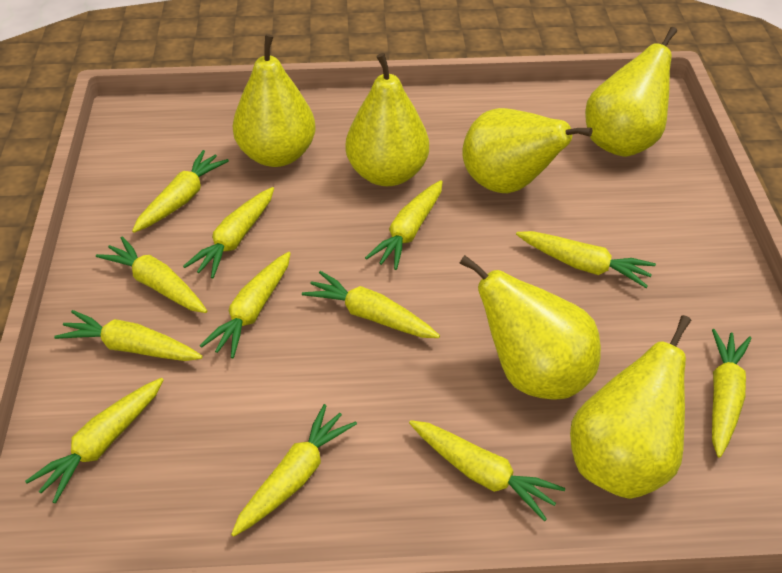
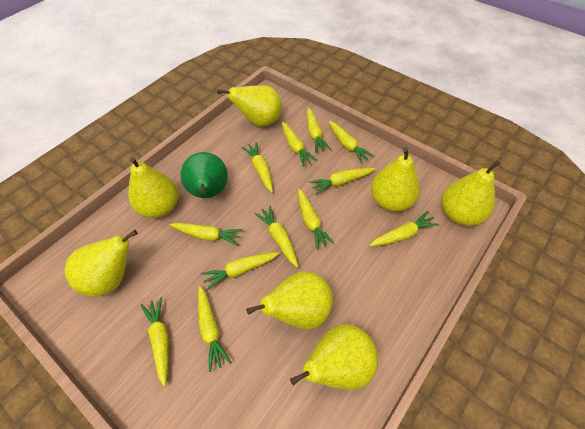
green pear: 0 -> 1
yellow pear: 6 -> 7

